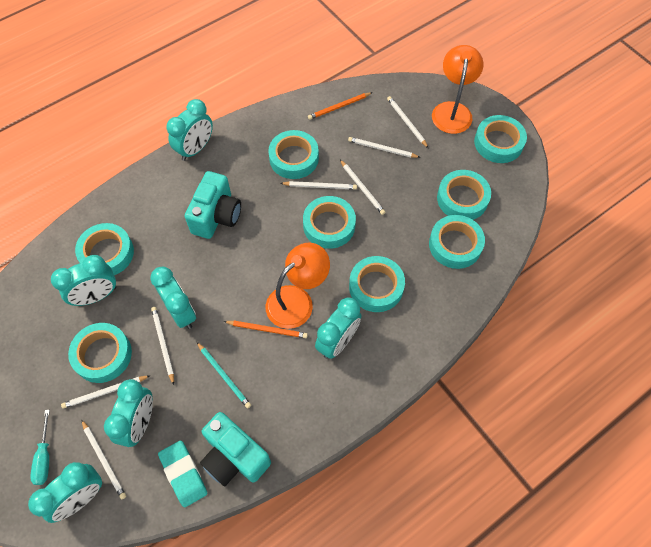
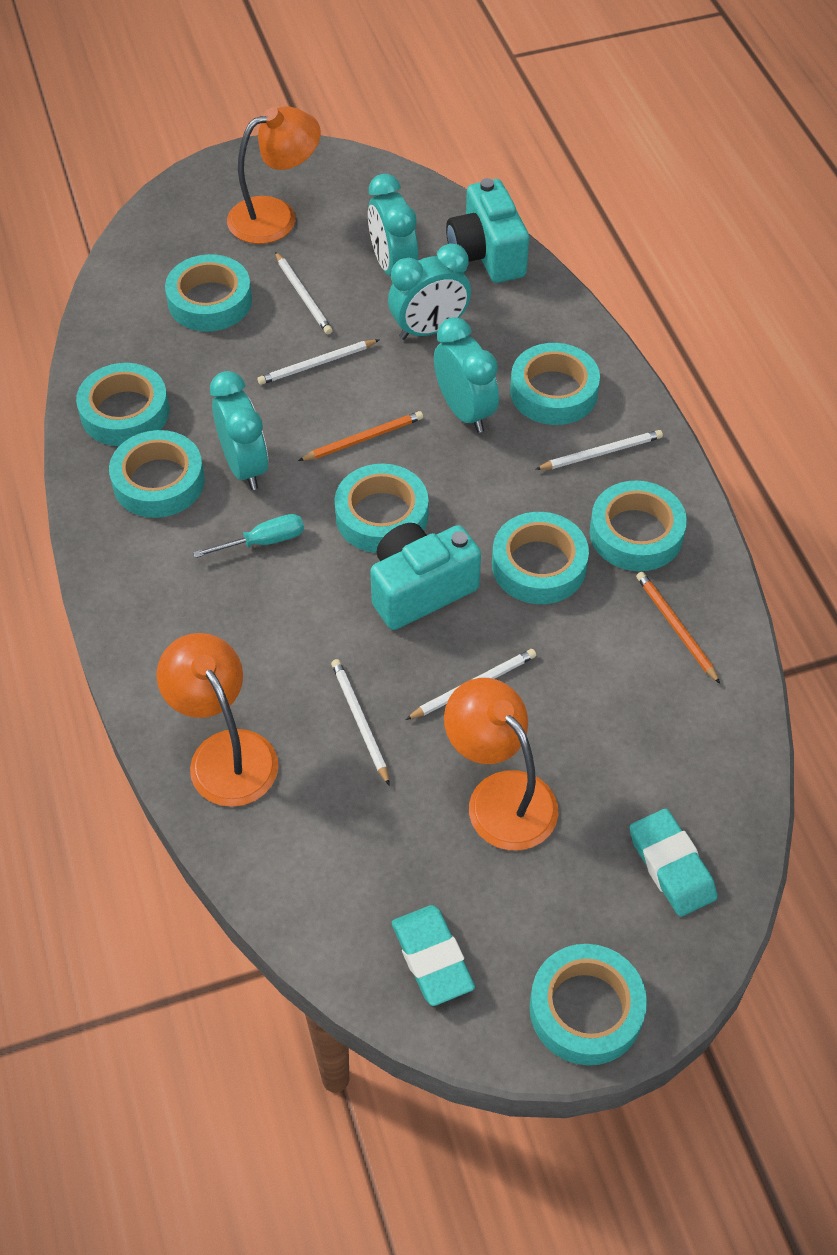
orange lamp: 2 -> 3
turquoise clock: 6 -> 4
turquoise eraser: 1 -> 2
turquoise pencil: 1 -> 0
white pencil: 7 -> 5

